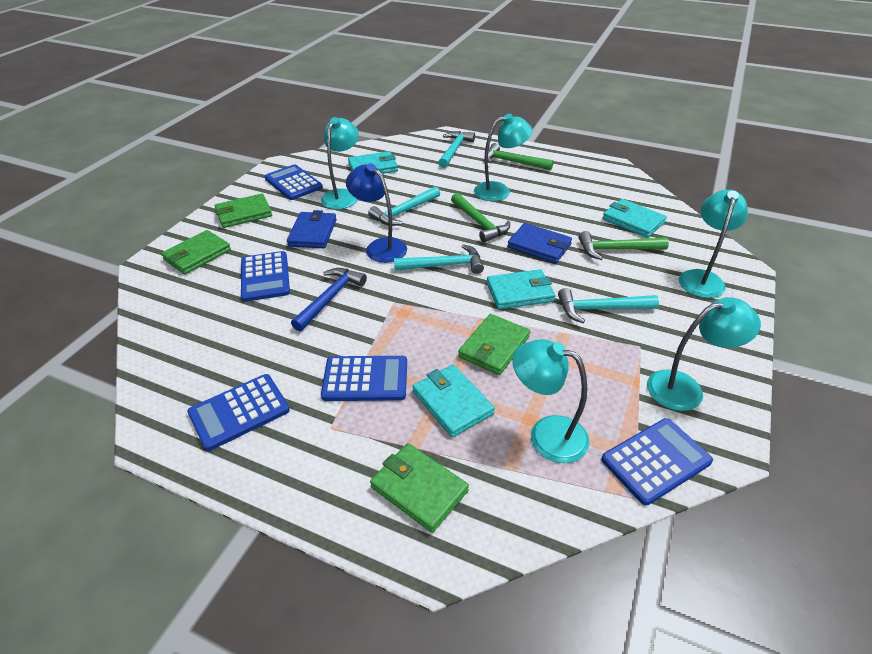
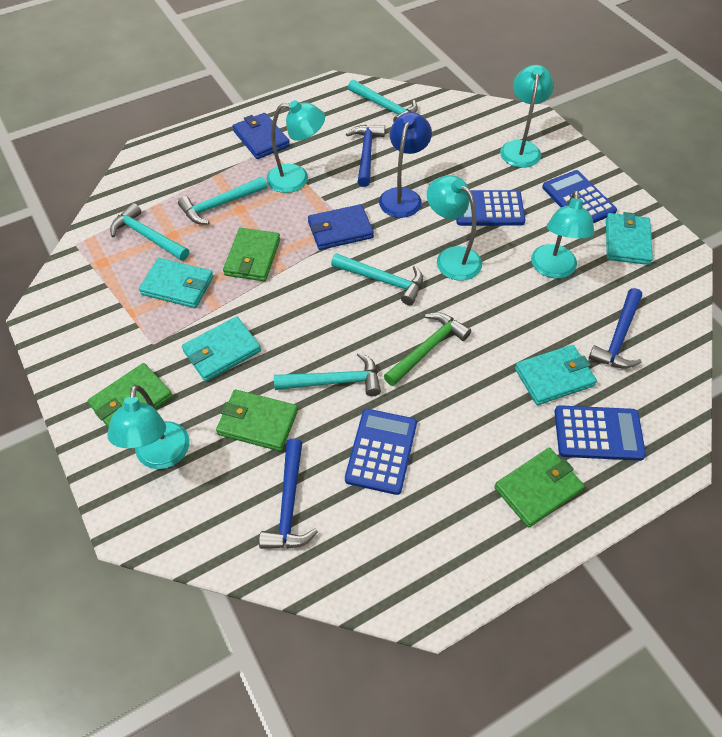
blue calculator: 5 -> 4
blue hammer: 1 -> 3
green hammer: 3 -> 1
turquoise hammer: 4 -> 5

